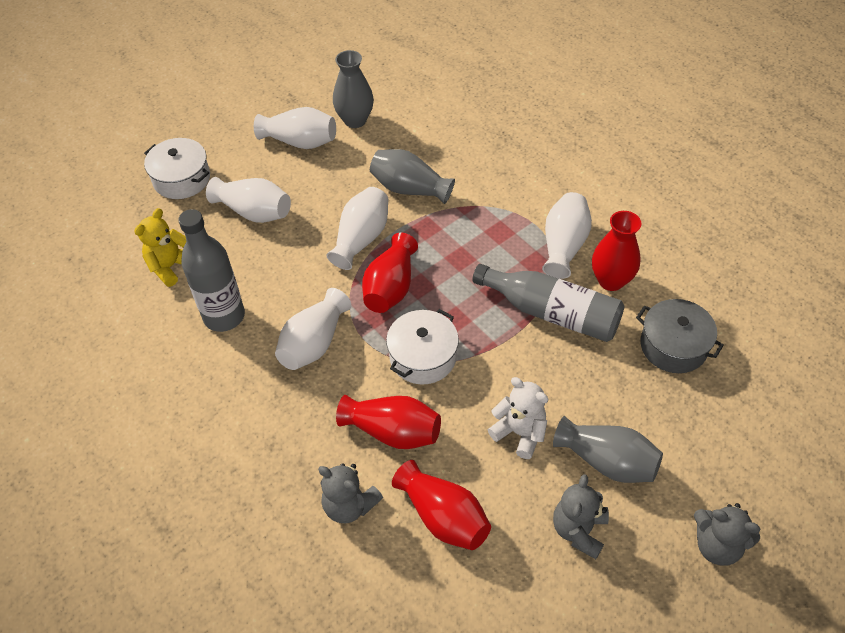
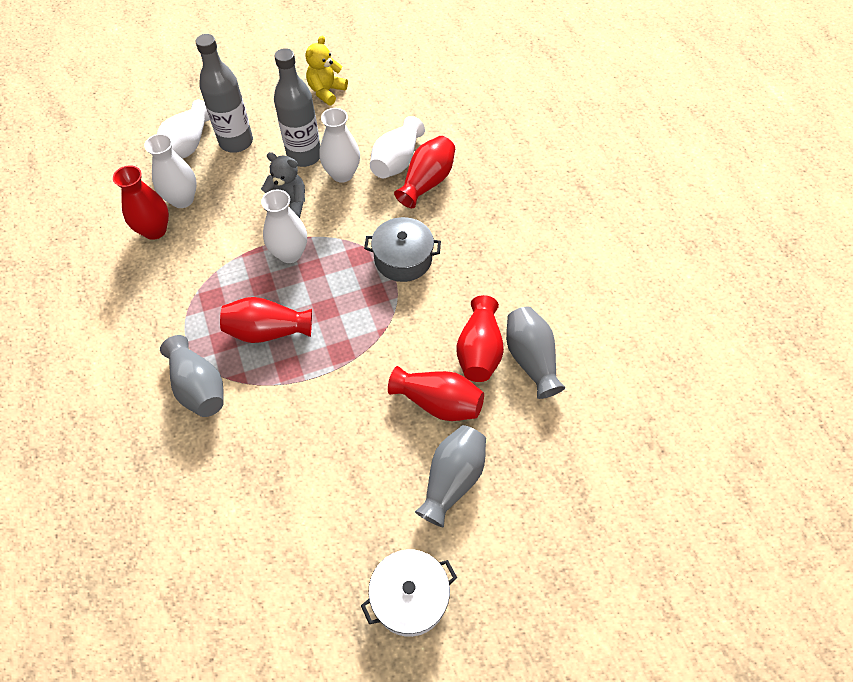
grey teddy bear: 3 -> 1
red vase: 4 -> 5
white pot: 2 -> 1
white teddy bear: 1 -> 0

